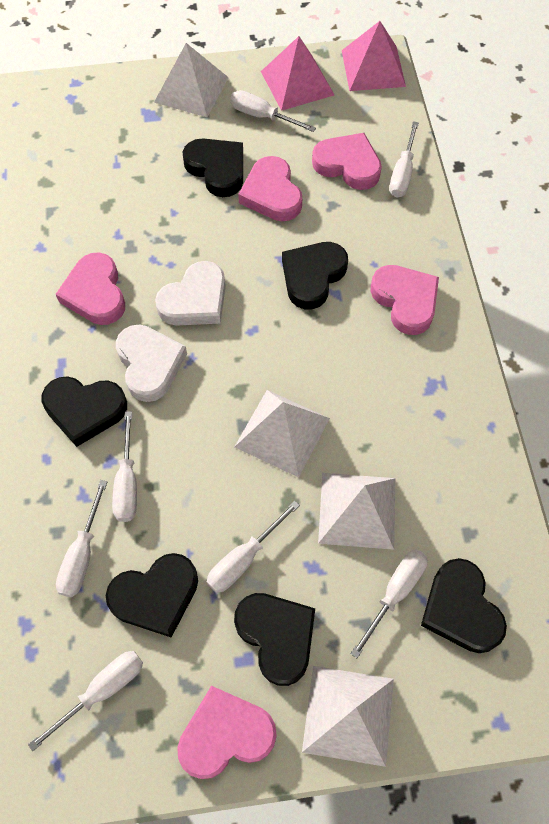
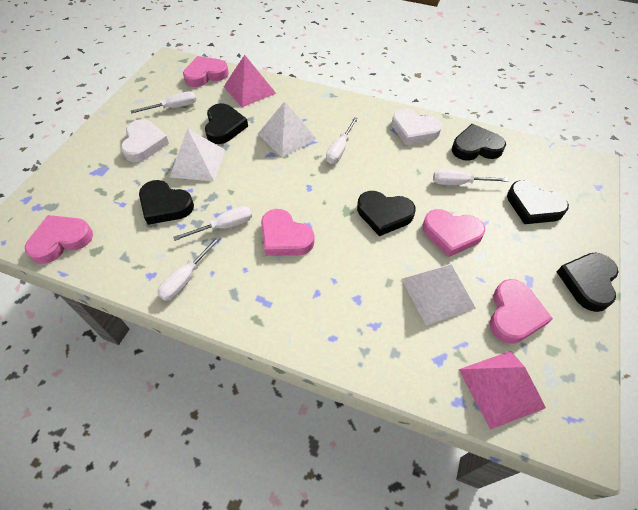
white pyramid: 4 -> 3
white screwdriver: 7 -> 5

